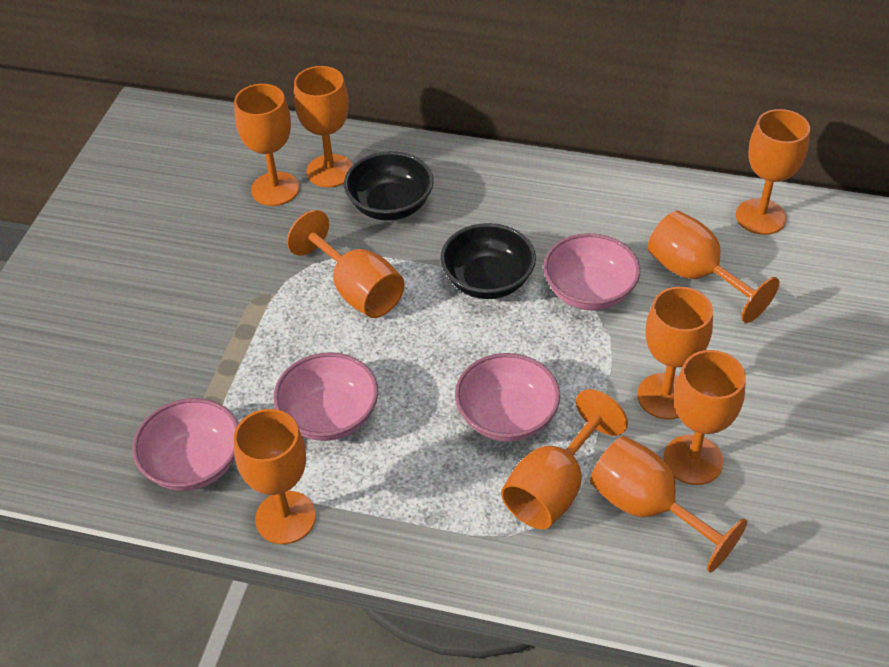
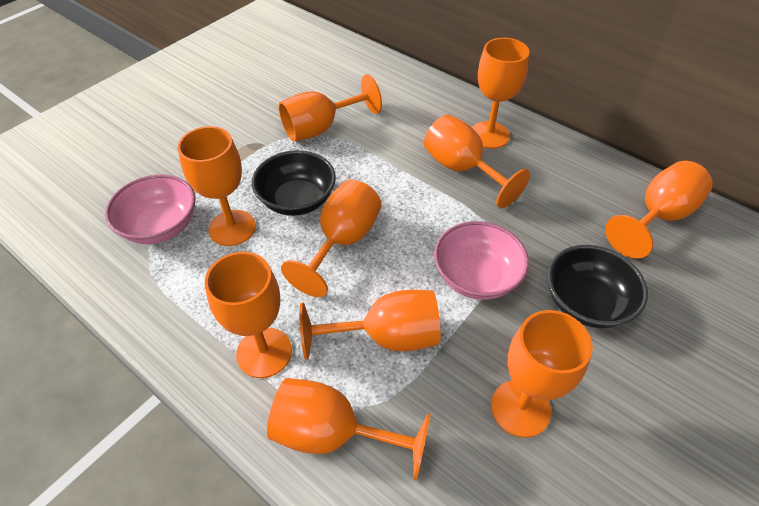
pink bowl: 4 -> 2

